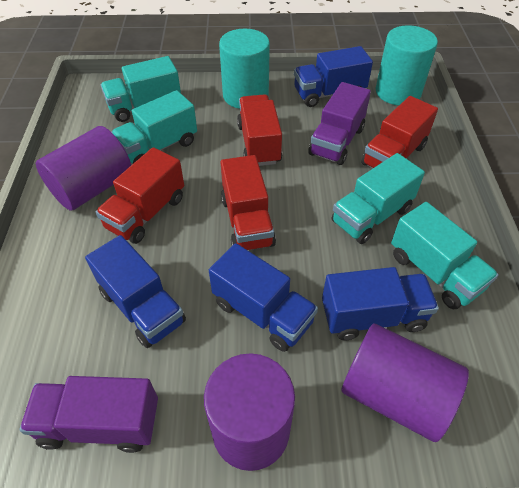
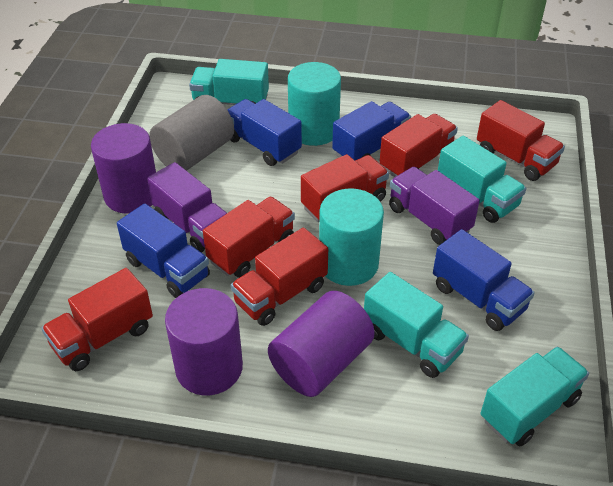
grey cylinder: 0 -> 1
red truck: 4 -> 6

